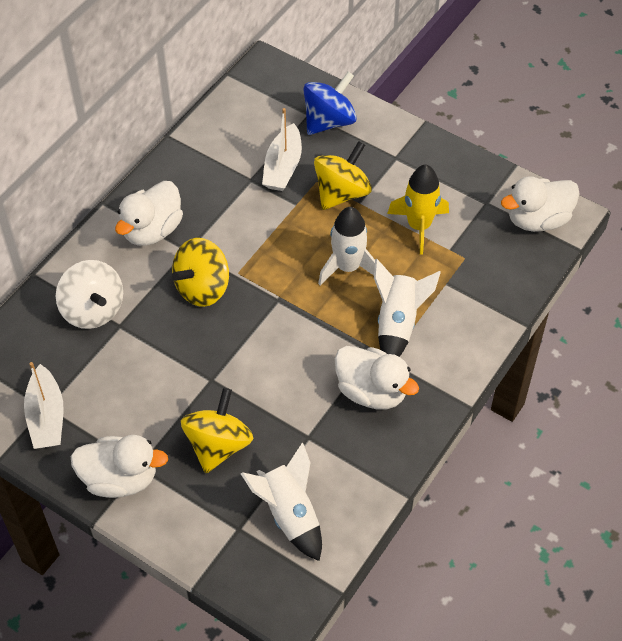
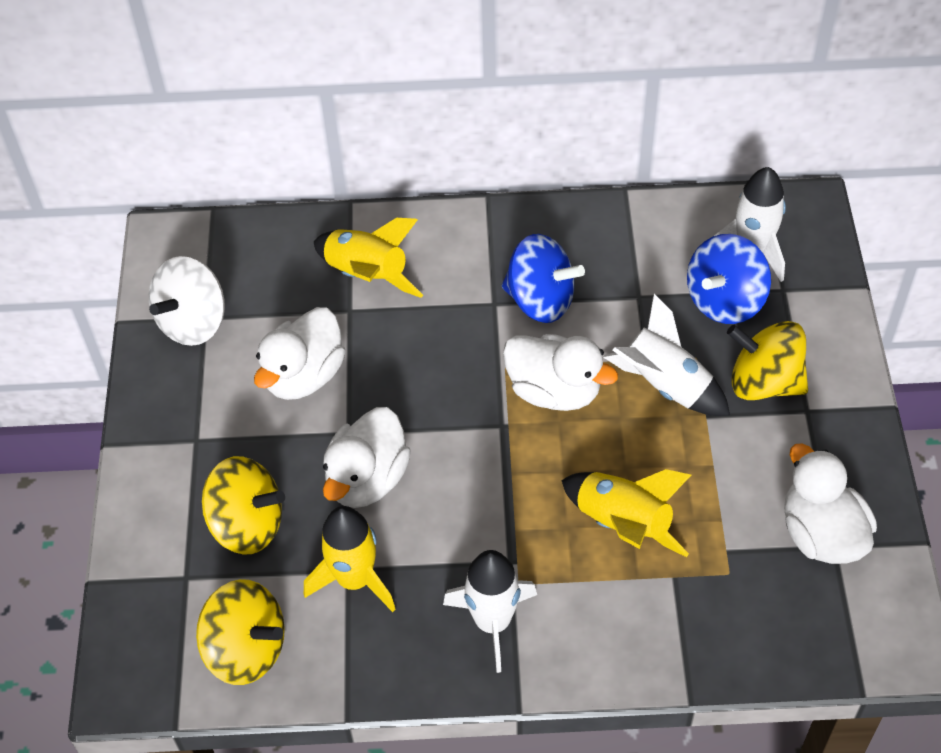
blue spinning top: 1 -> 2
white boat: 2 -> 0
yellow rocket: 1 -> 3

